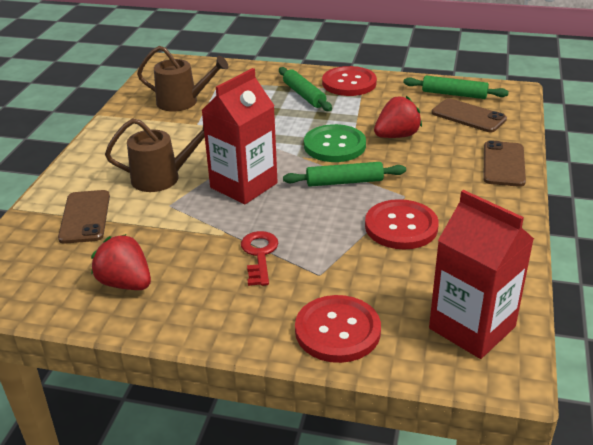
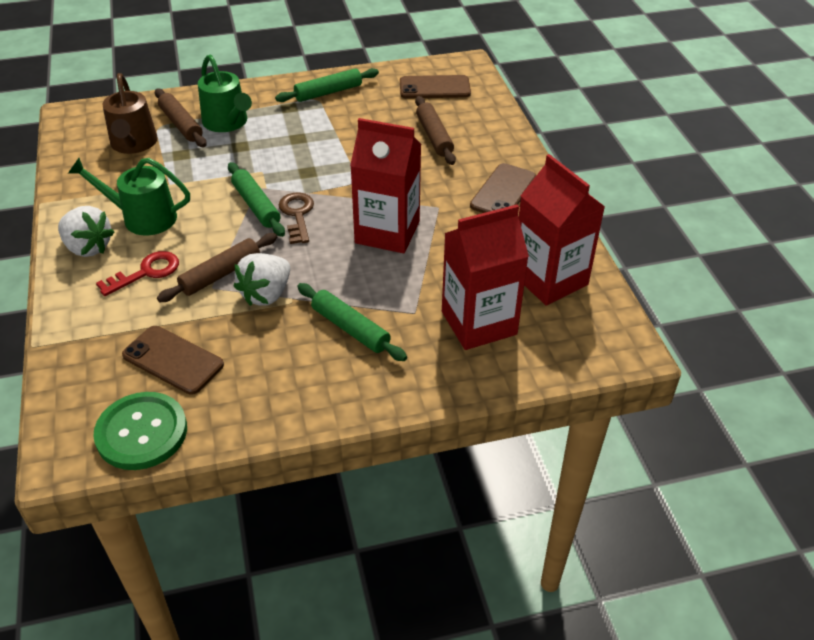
brown key: 0 -> 1
brown rolling pin: 0 -> 3
brown watering can: 2 -> 1
green watering can: 0 -> 2
red button: 3 -> 0
red carton: 2 -> 3
red strawberry: 2 -> 0
white strawberry: 0 -> 2

